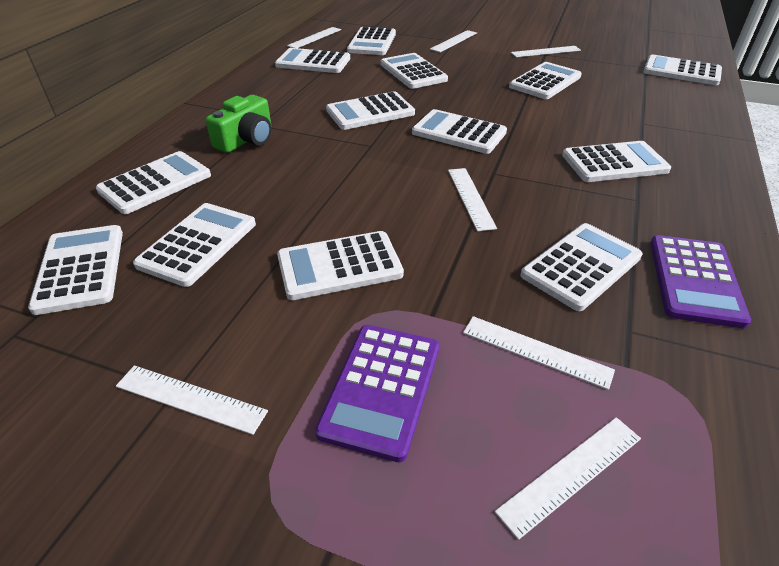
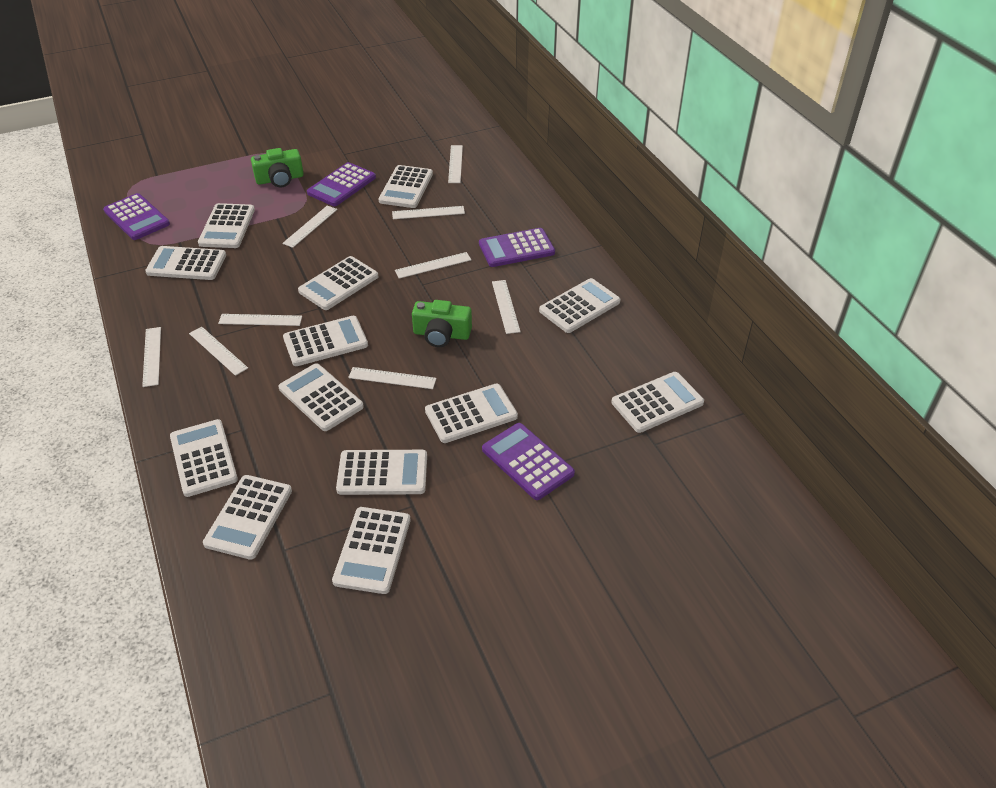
green camera: 1 -> 2
purple calculator: 2 -> 4
white ruler: 7 -> 9

